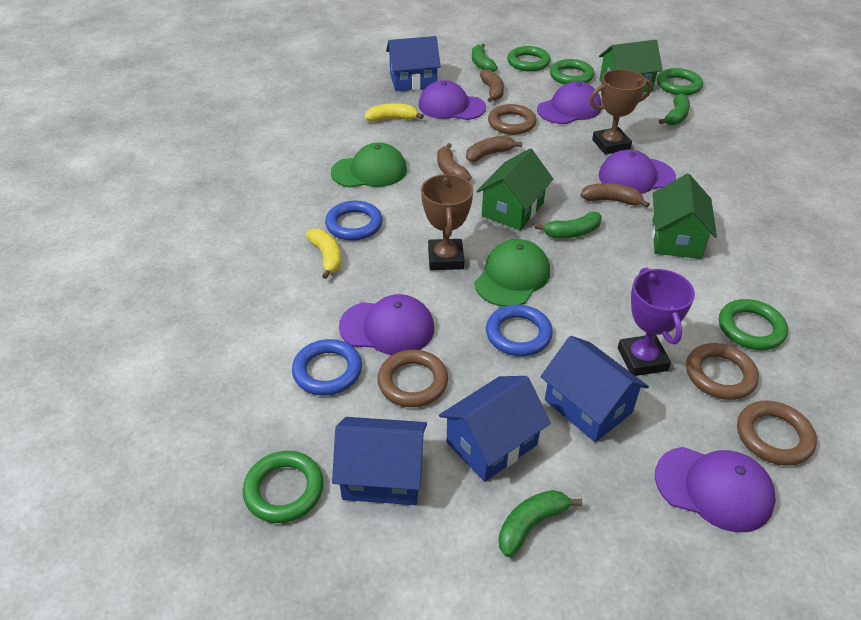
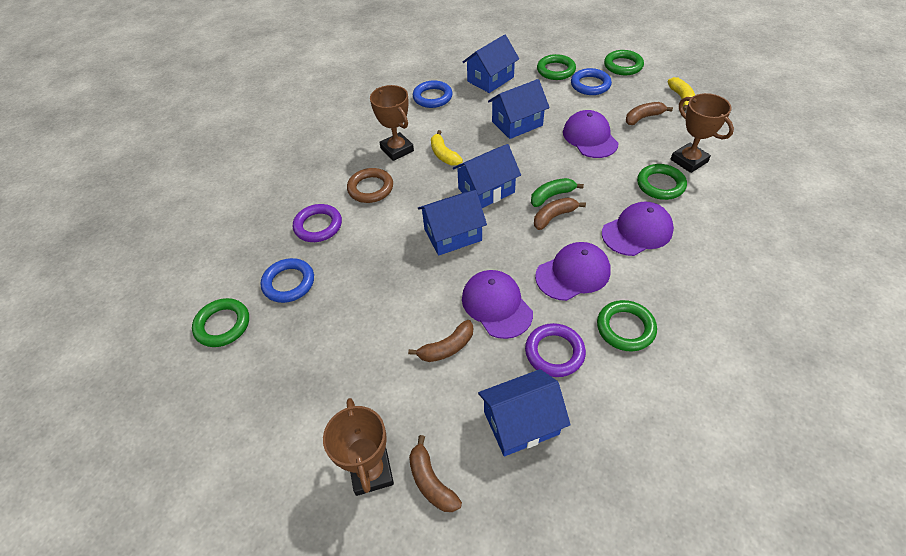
blue house: 4 -> 5
brown ring: 4 -> 1
brown trophy: 2 -> 3
green banana: 4 -> 1
green cap: 2 -> 0
green house: 3 -> 0
purple cap: 5 -> 4
purple ring: 0 -> 2
purple trophy: 1 -> 0

